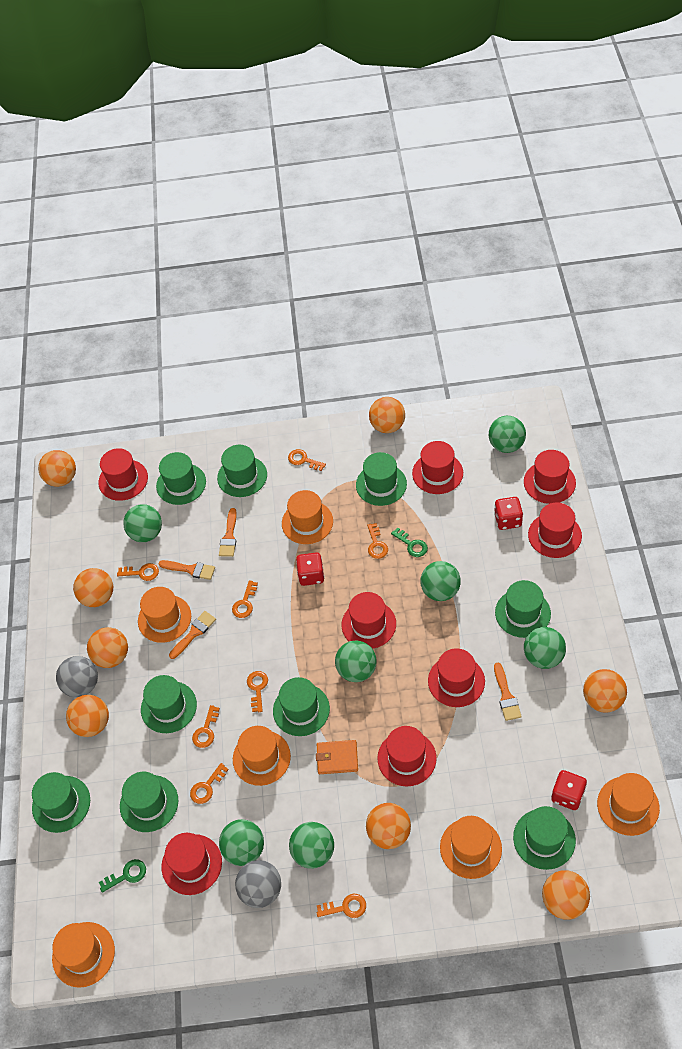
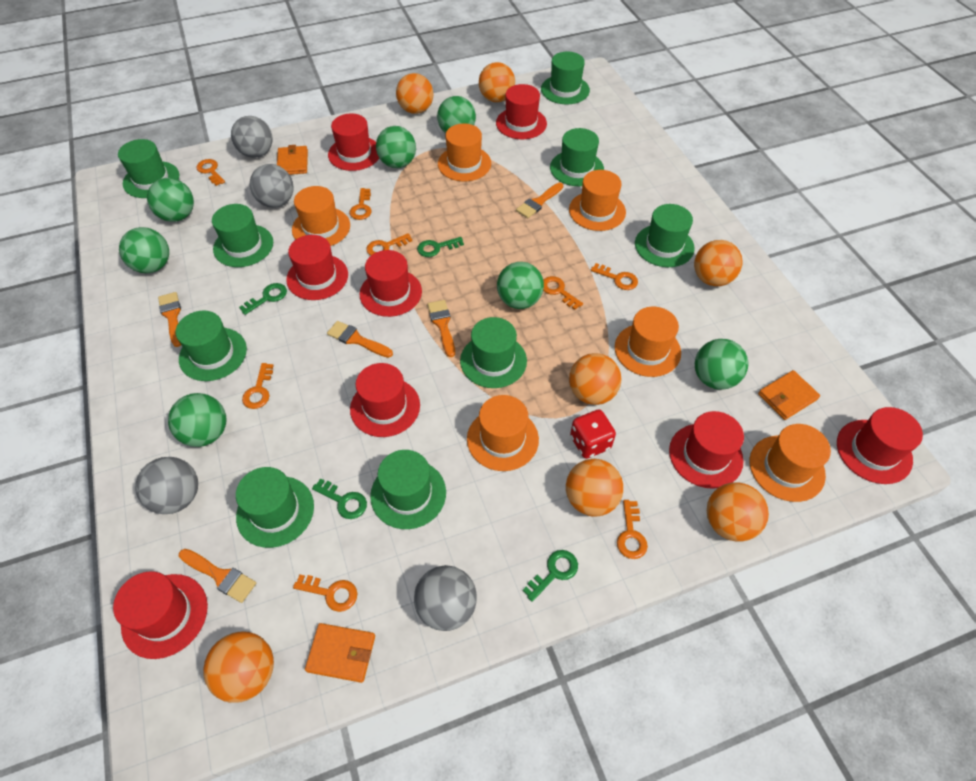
green key: 2 -> 4
grey ball: 2 -> 4
orange ball: 8 -> 7
orange brush: 4 -> 5
orange wallet: 1 -> 3
red dice: 3 -> 1

